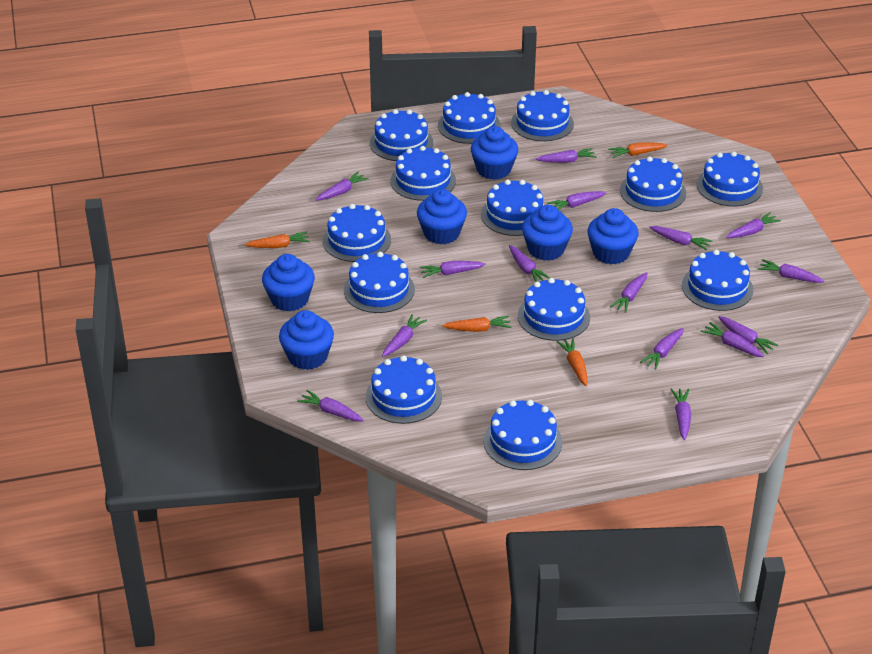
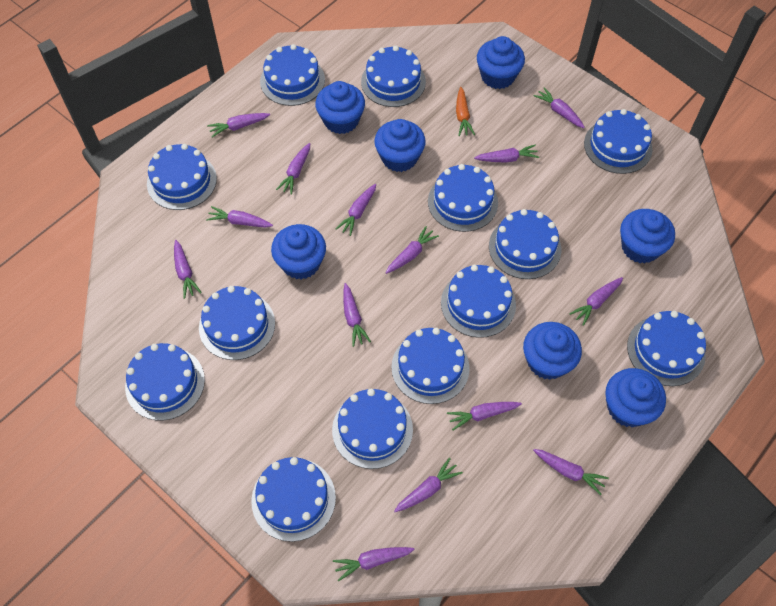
blue cupcake: 6 -> 7
orange carrot: 4 -> 1
purple carrot: 15 -> 14

